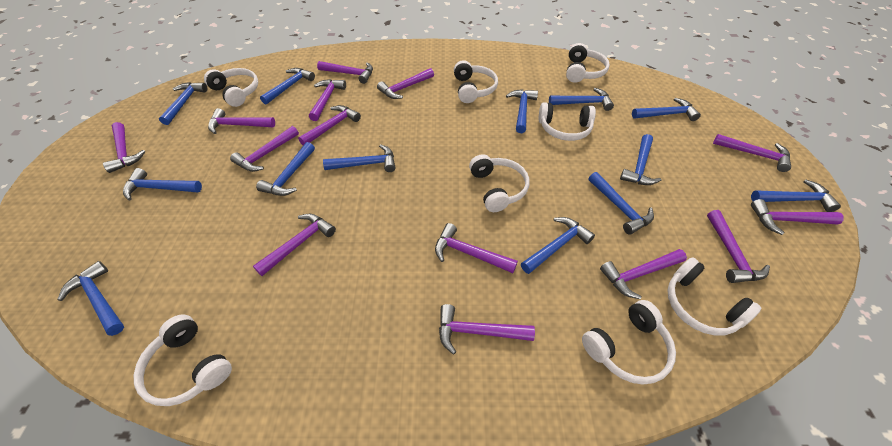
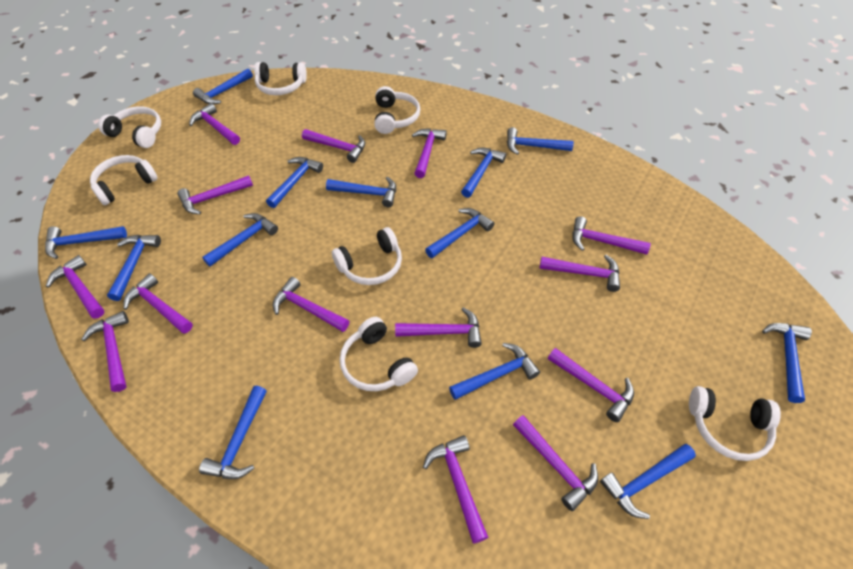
white headphones: 8 -> 7

